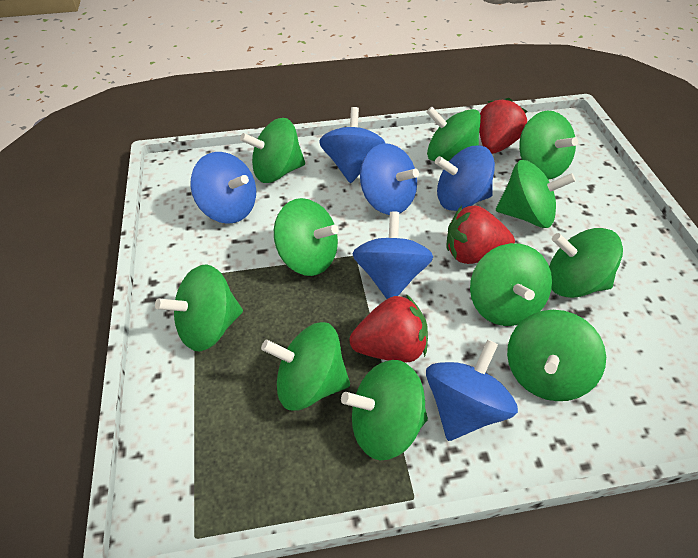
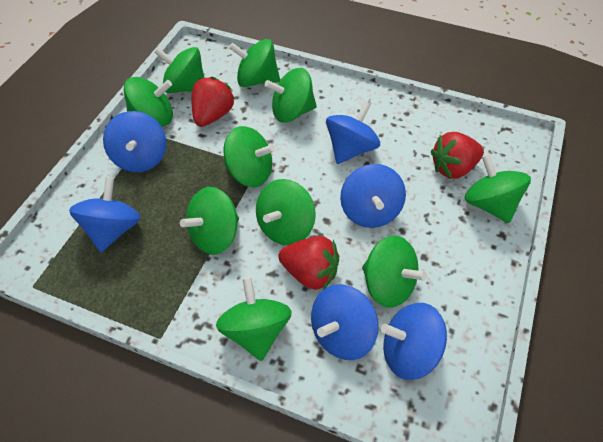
green spinning top: 11 -> 10

